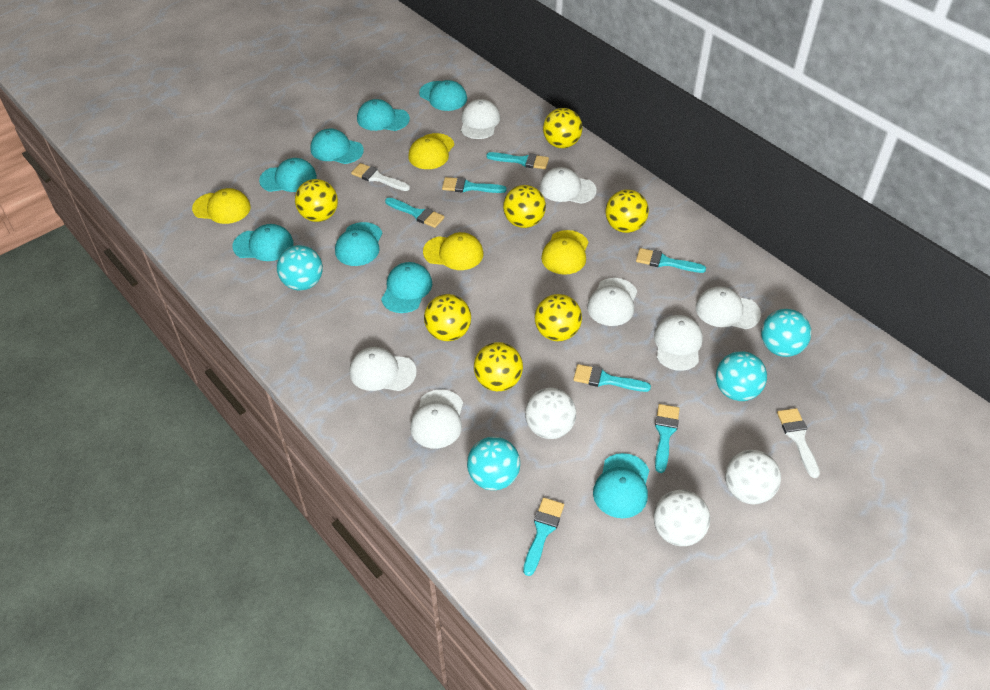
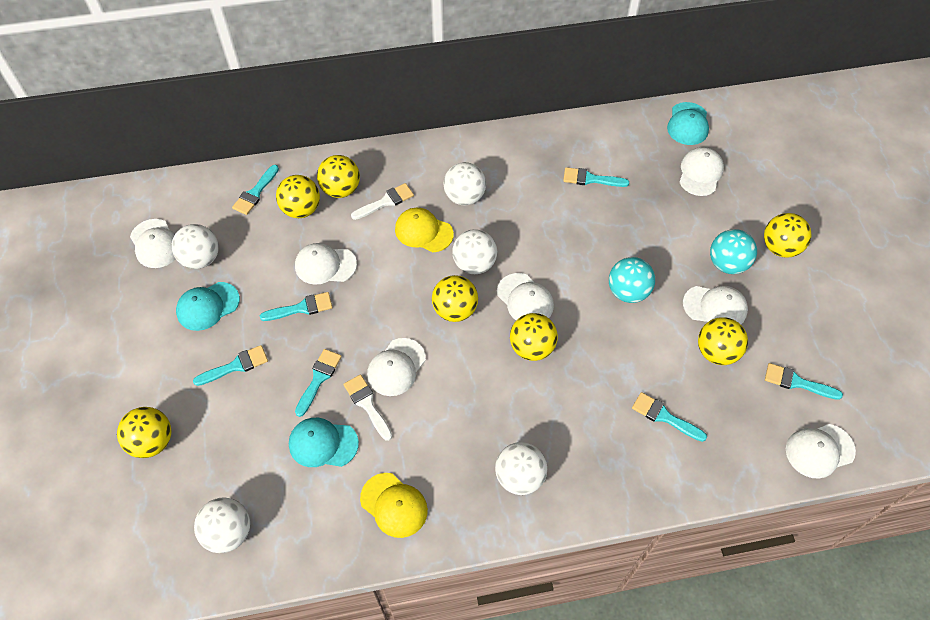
turquoise ball: 4 -> 2
turquoise cap: 8 -> 3
white ball: 3 -> 5
yellow cap: 4 -> 2

